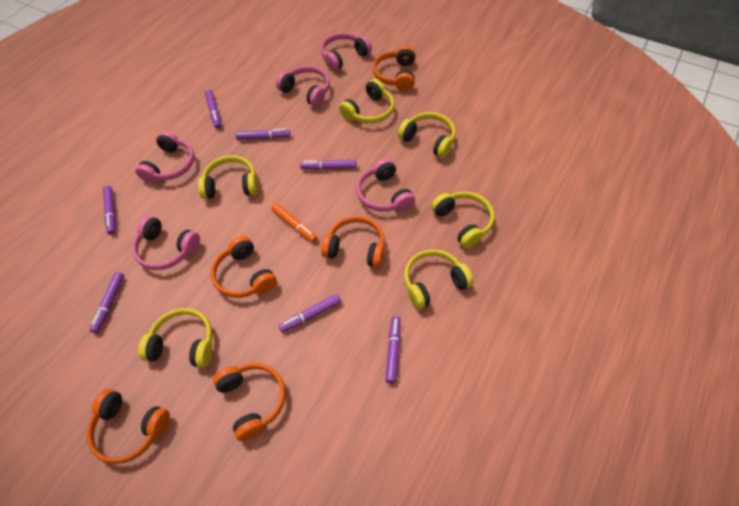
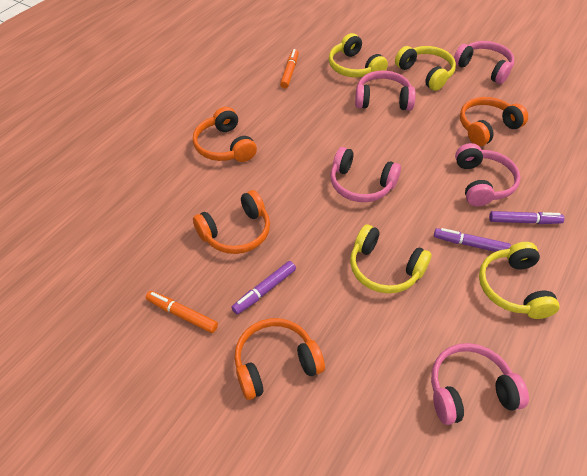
orange headphones: 5 -> 4
orange marker: 1 -> 2
purple marker: 7 -> 3
yellow headphones: 6 -> 4

